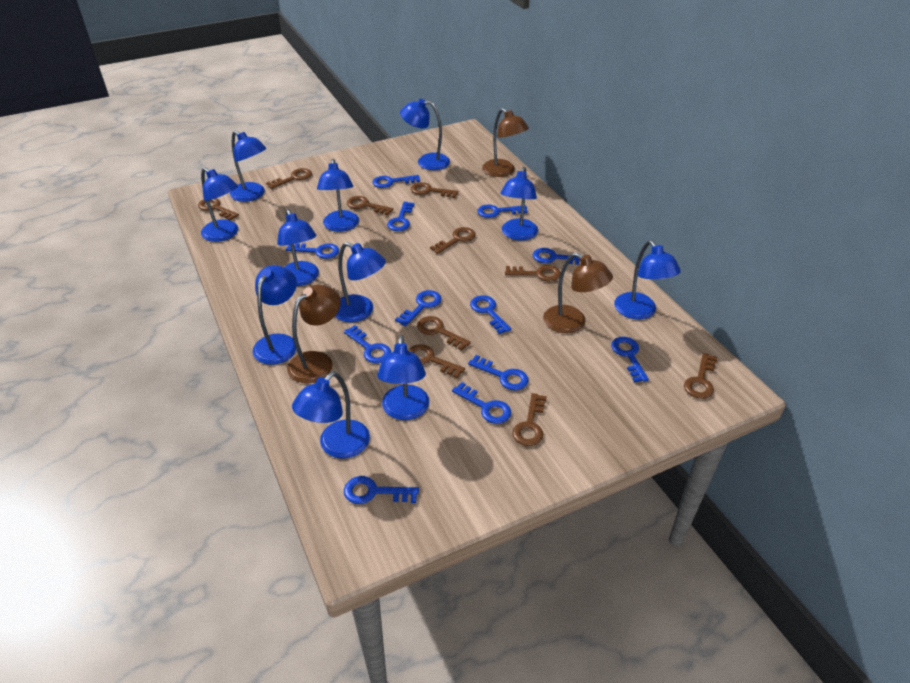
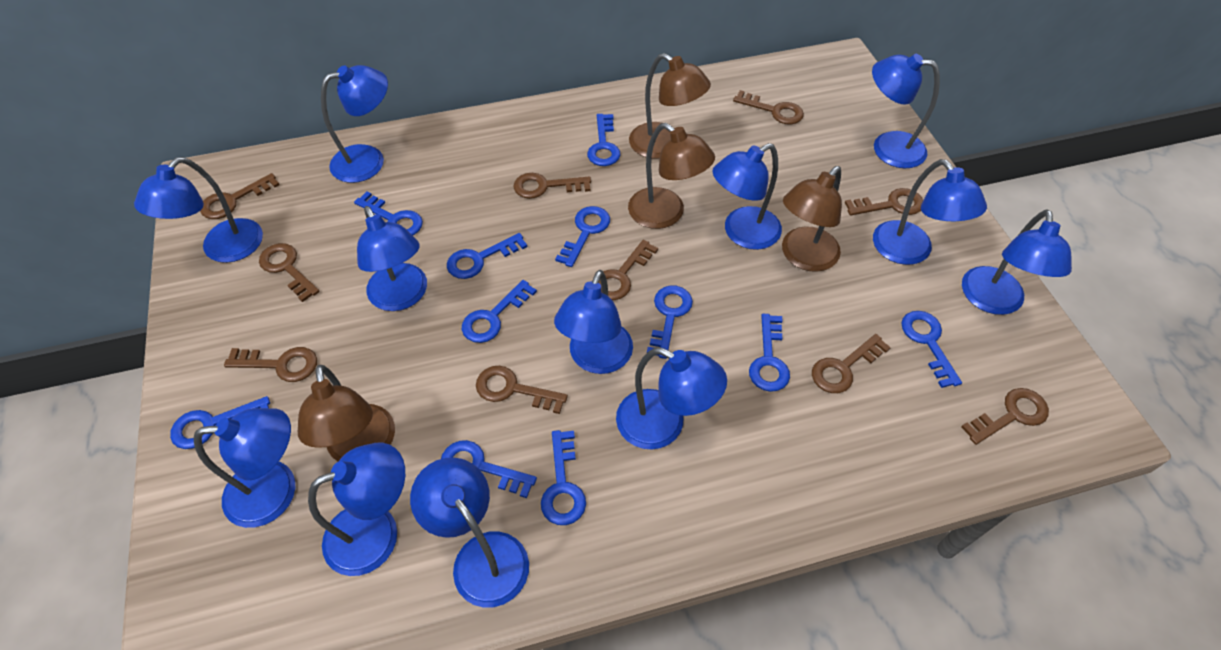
blue key: 12 -> 11
blue lamp: 11 -> 12
brown lamp: 3 -> 4

